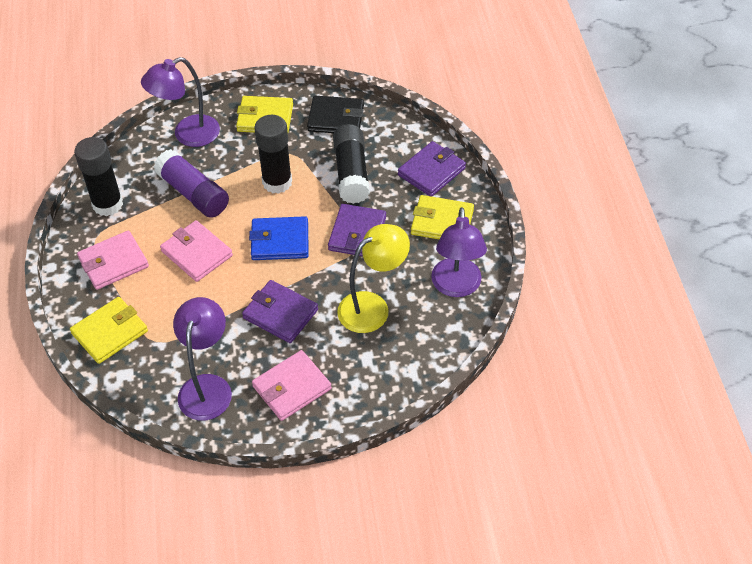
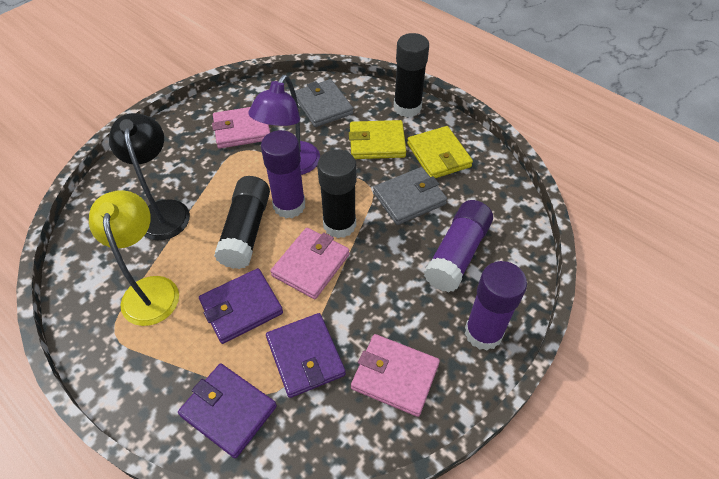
black lamp: 0 -> 1
black wallet: 1 -> 0
blue wallet: 1 -> 0
grey wallet: 0 -> 2
purple glue stick: 1 -> 3
purple lamp: 3 -> 1
yellow wallet: 3 -> 2

